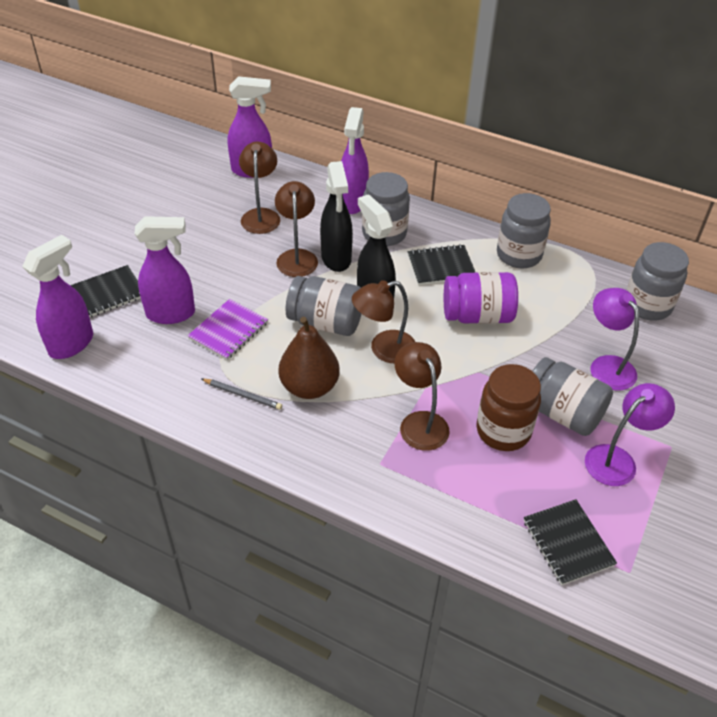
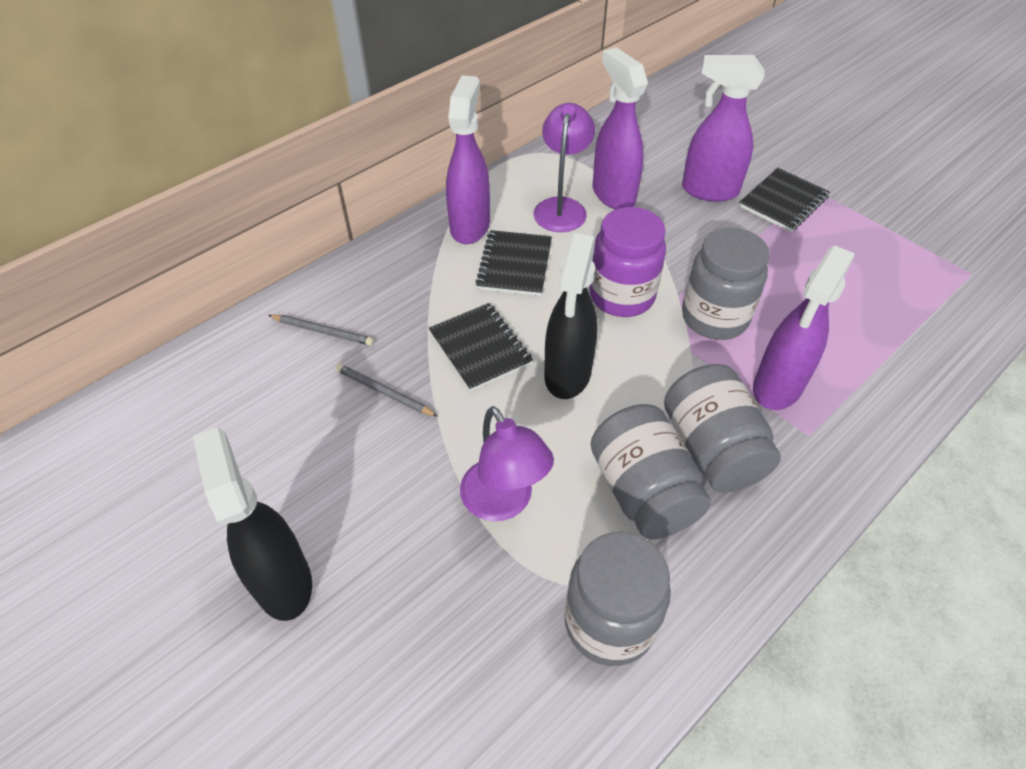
brown jar: 1 -> 0
brown lamp: 4 -> 0
brown pear: 1 -> 0
grey jar: 5 -> 4
grey pencil: 1 -> 2
purple notebook: 1 -> 0

